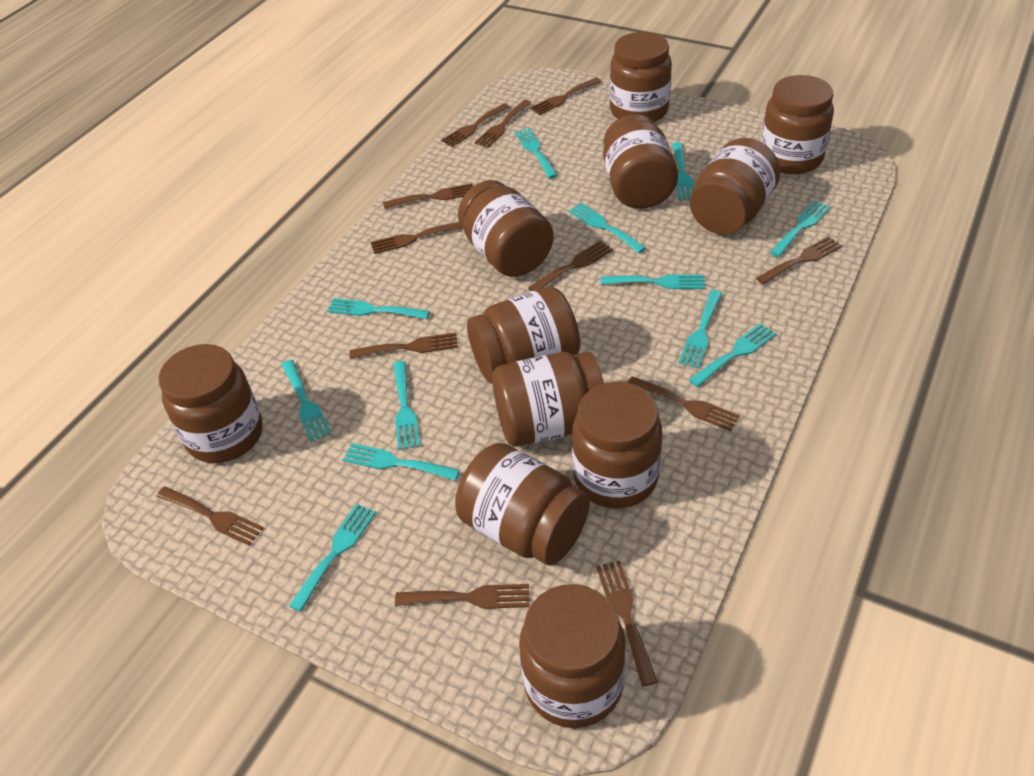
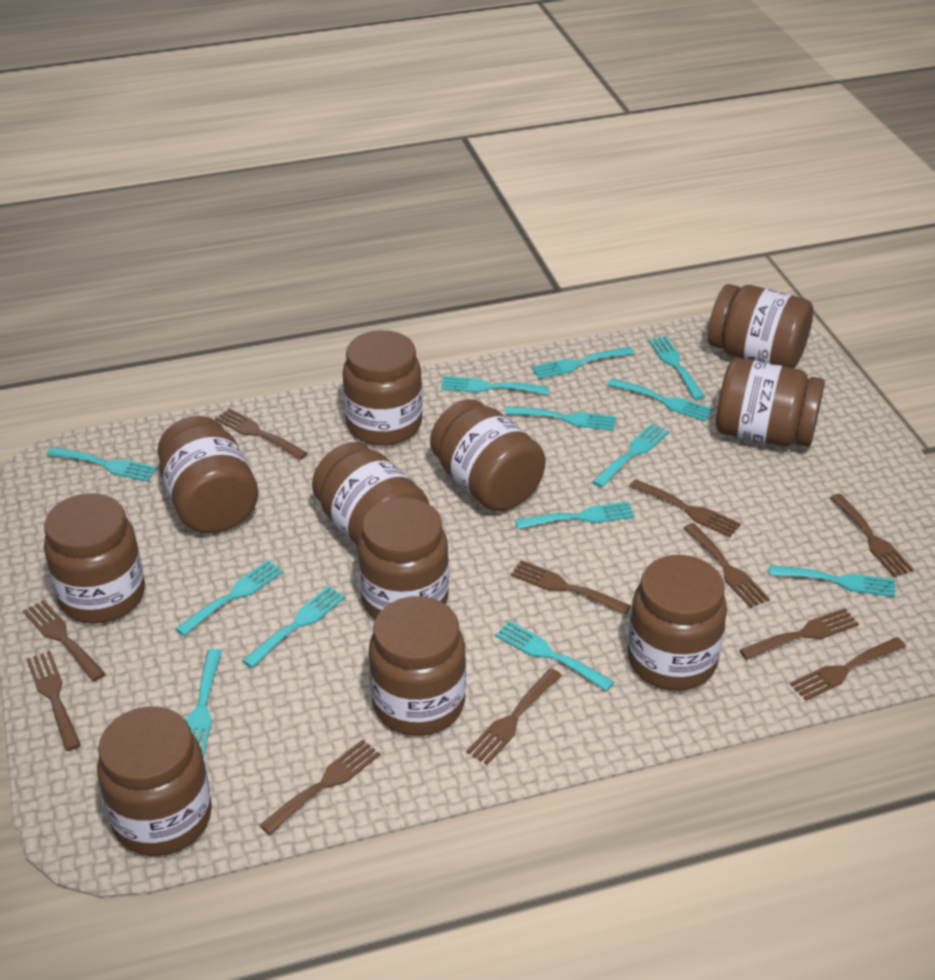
brown fork: 12 -> 11
turquoise fork: 12 -> 13

